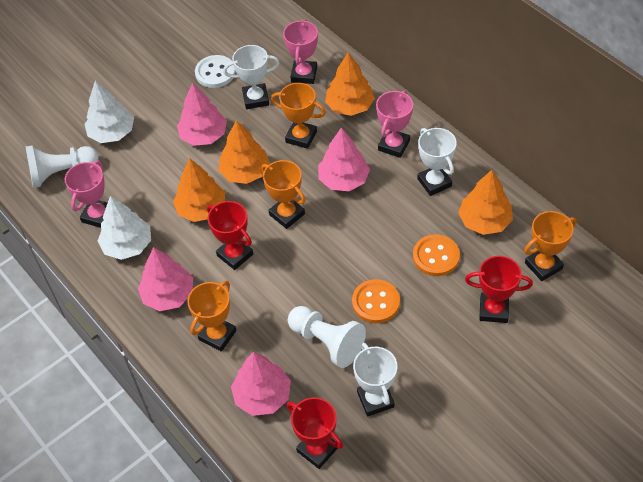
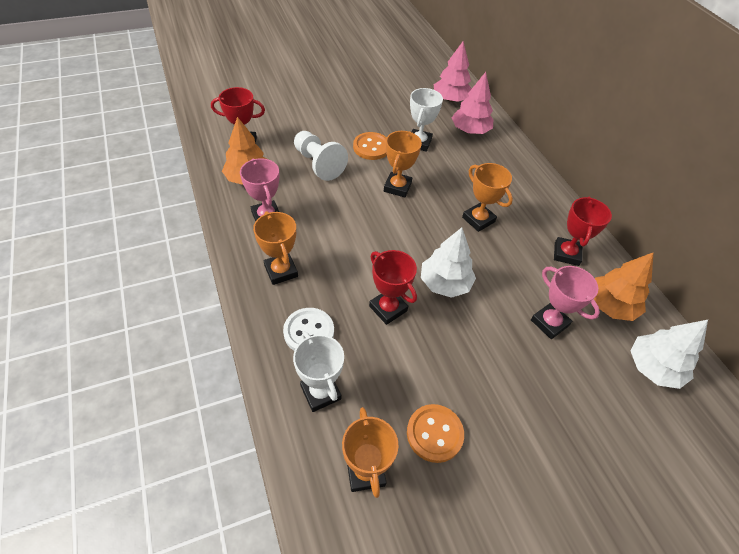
orange tree: 4 -> 2
pink tree: 4 -> 2
pink trophy: 3 -> 2
white pawn: 2 -> 1
white trophy: 3 -> 2

